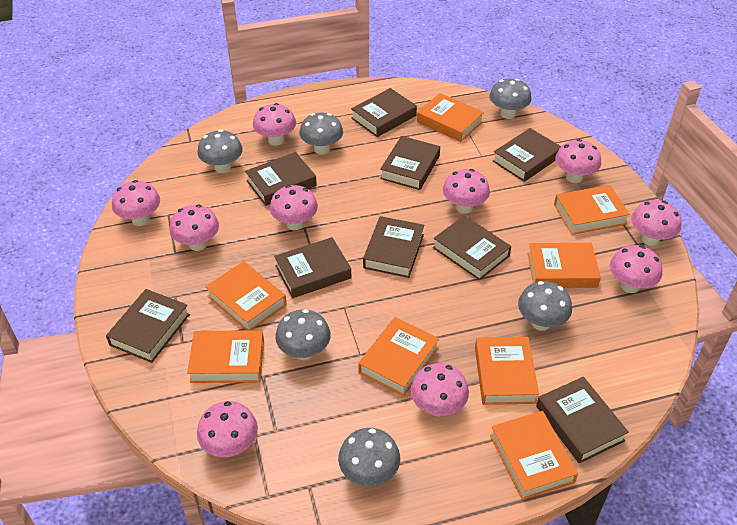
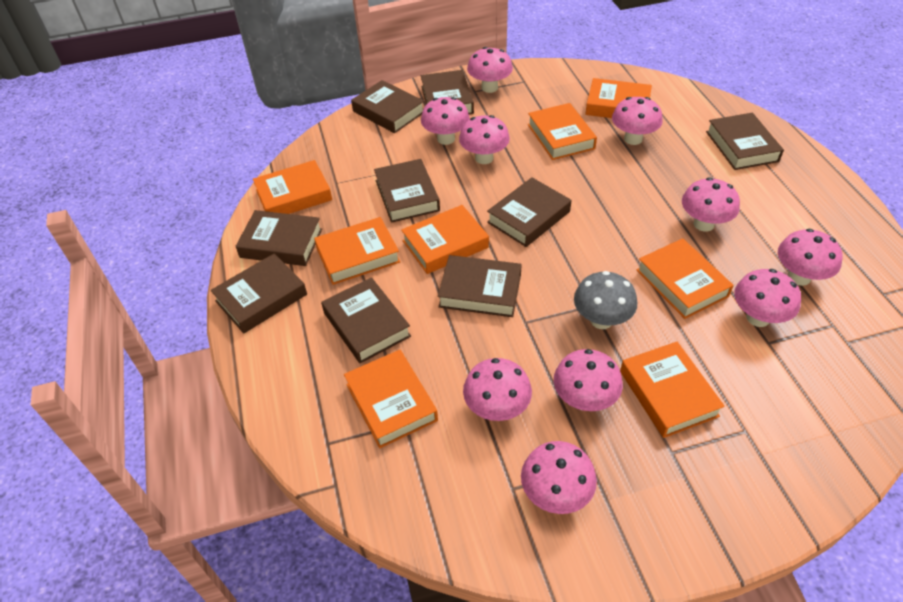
grey mushroom: 6 -> 1

